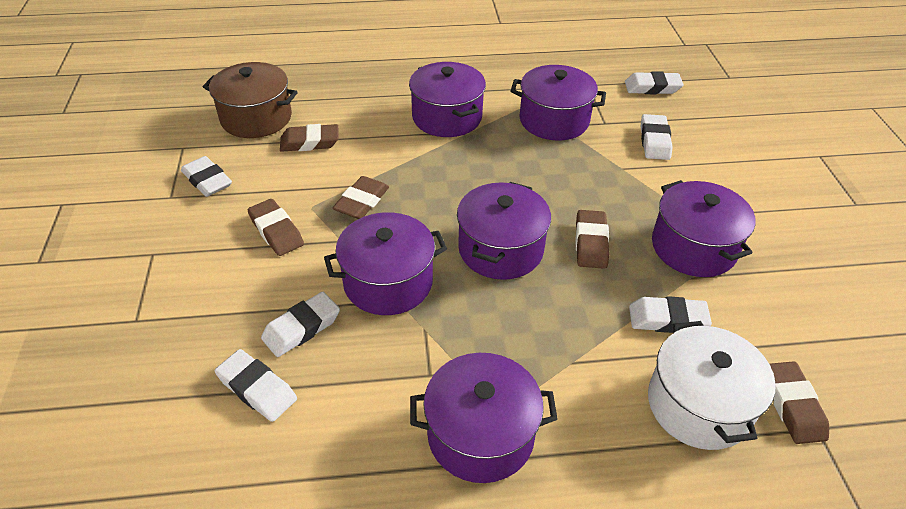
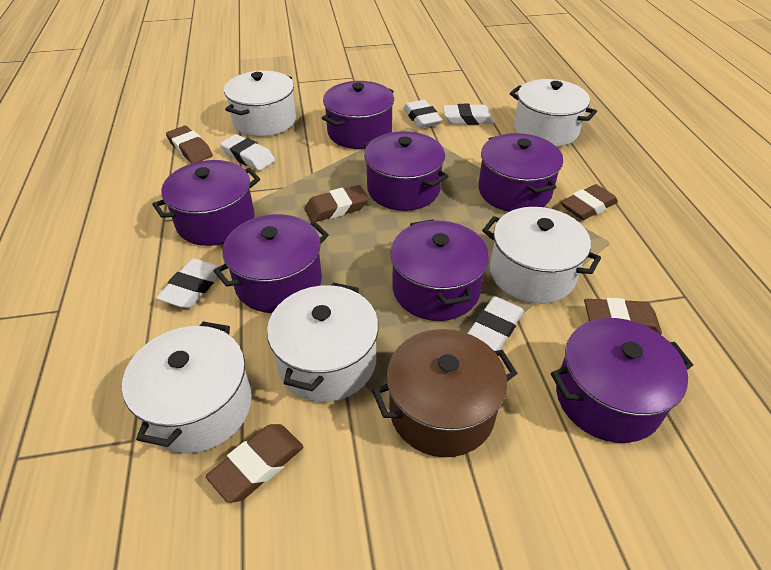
purple pot: 6 -> 7
white eraser: 6 -> 5
white pot: 1 -> 5

